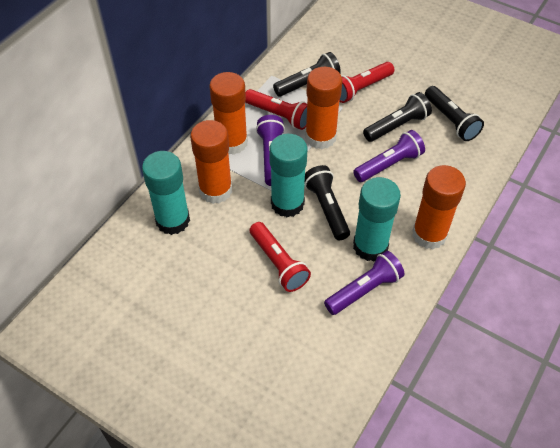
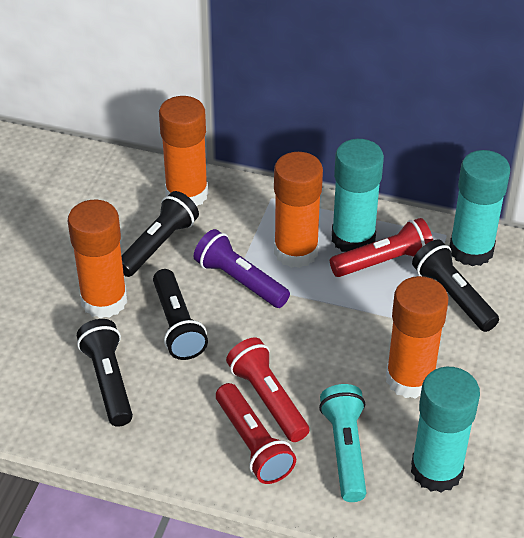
purple flashlight: 3 -> 1
turquoise flashlight: 0 -> 1

